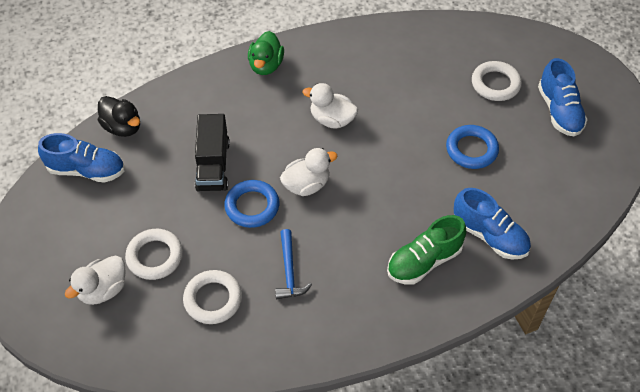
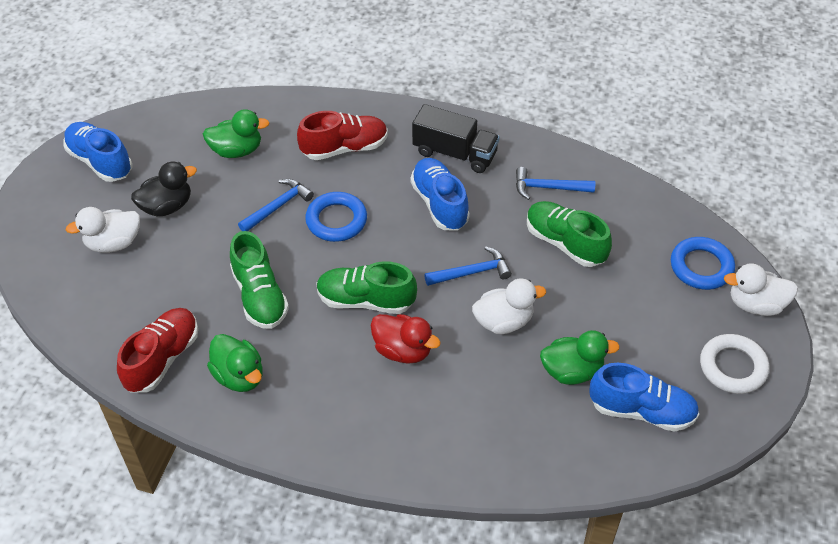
blue hammer: 1 -> 3
green duck: 1 -> 3
green shoe: 1 -> 3
red duck: 0 -> 1
red shoe: 0 -> 2
white ring: 3 -> 1

